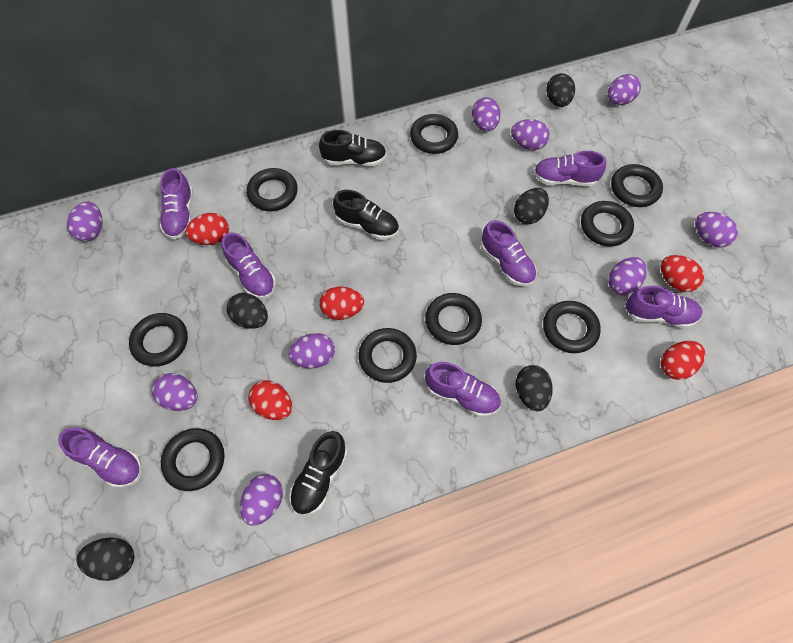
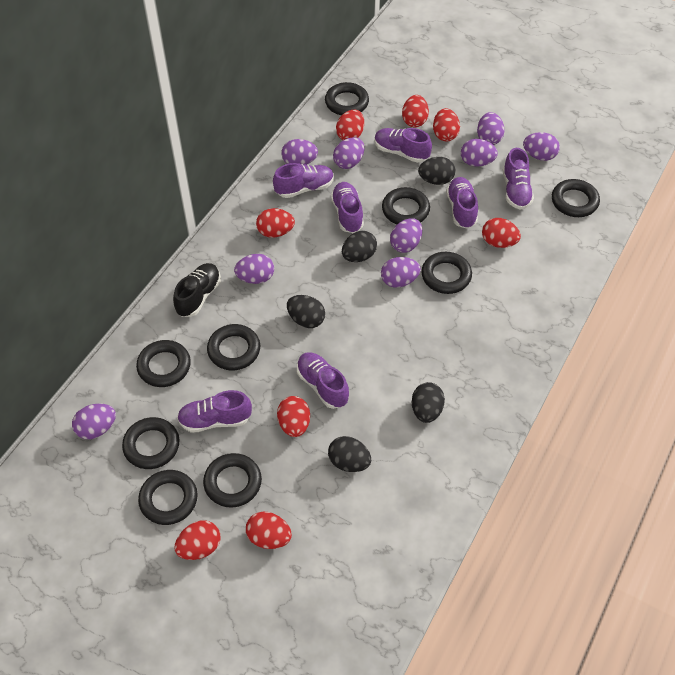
black shoe: 3 -> 1
red egg: 5 -> 8

